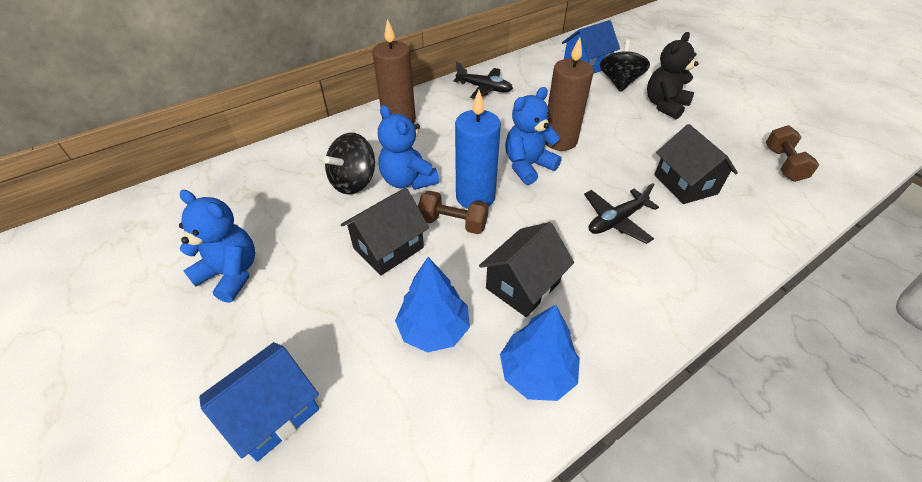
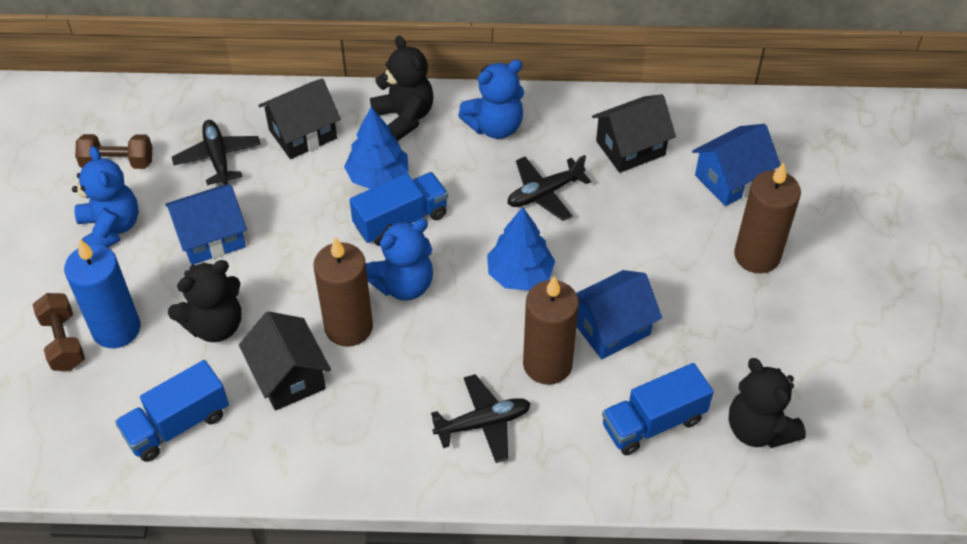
black plane: 2 -> 3
black spinning top: 2 -> 0
black teddy bear: 1 -> 3
blue house: 2 -> 3
blue truck: 0 -> 3
brown candle: 2 -> 3

